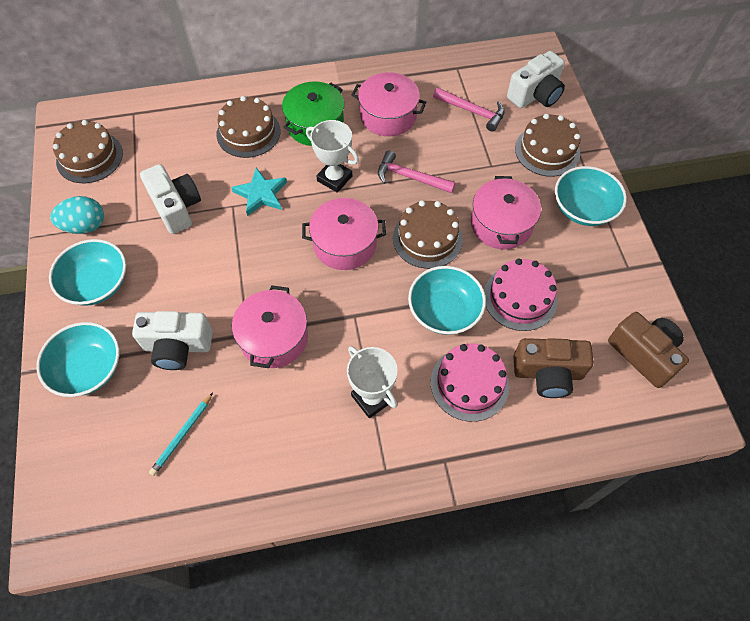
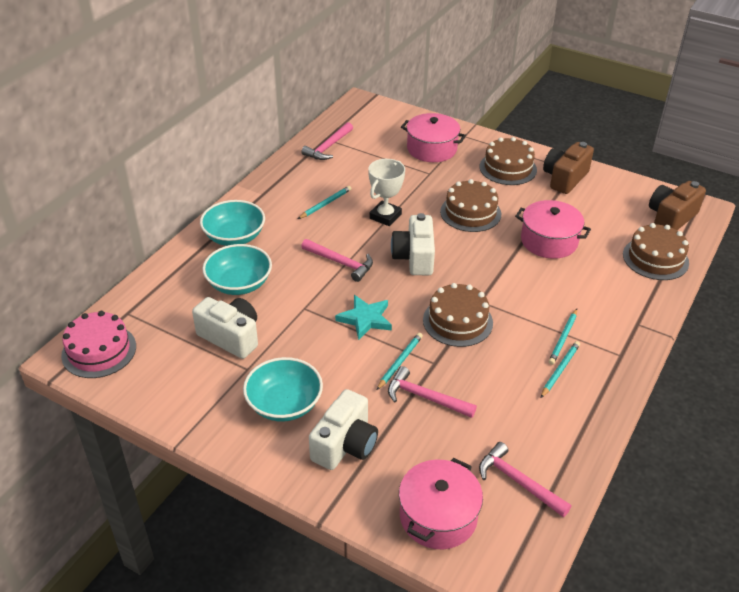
green pot: 1 -> 0
pink cake: 2 -> 1
pink hammer: 2 -> 4
pink pot: 4 -> 3
turquoise bowl: 4 -> 3
turquoise egg: 1 -> 0
turquoise pencil: 1 -> 4
white trophy: 2 -> 1

